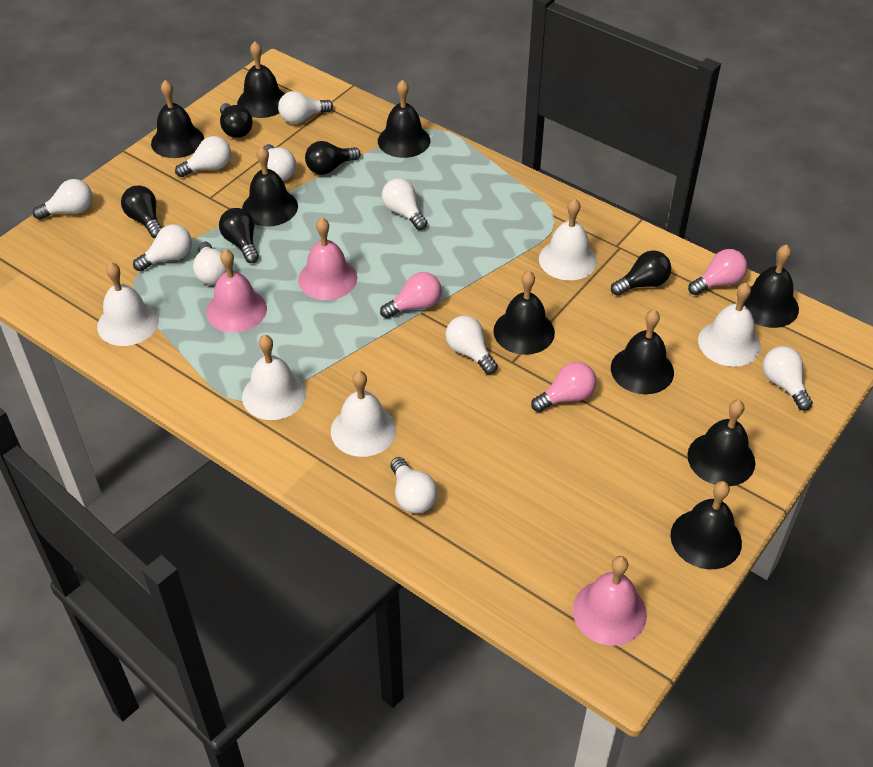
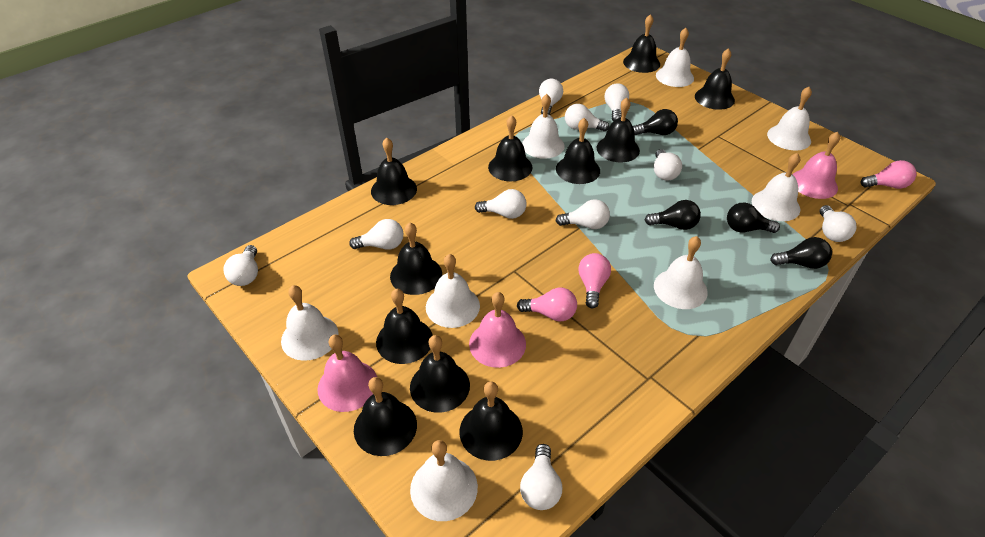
black bell: 9 -> 11
black light bulb: 5 -> 4
white bell: 5 -> 8

